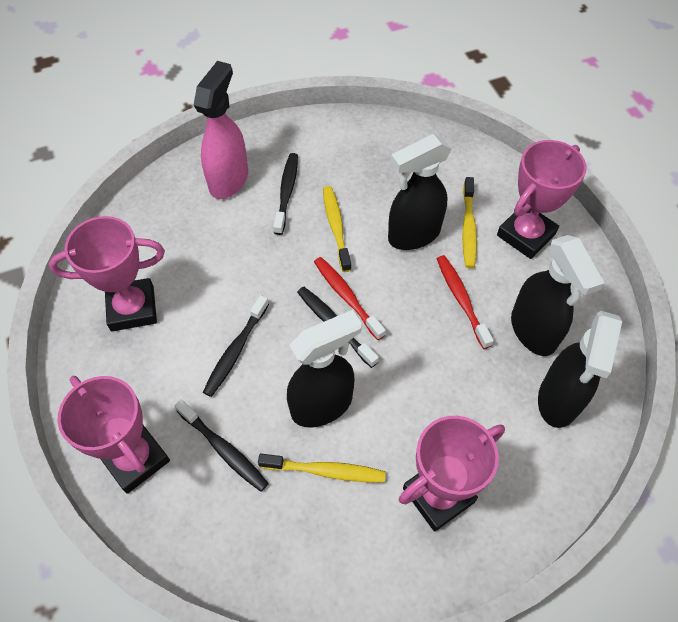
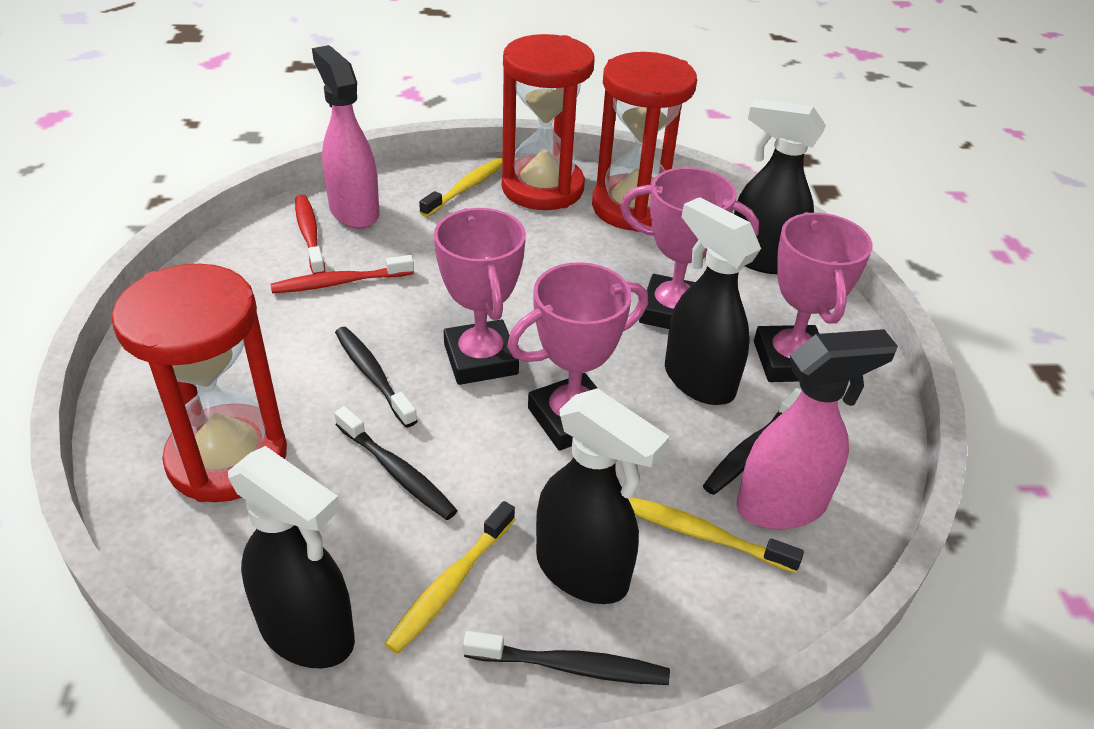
pink spray bottle: 1 -> 2
red hourglass: 0 -> 3

